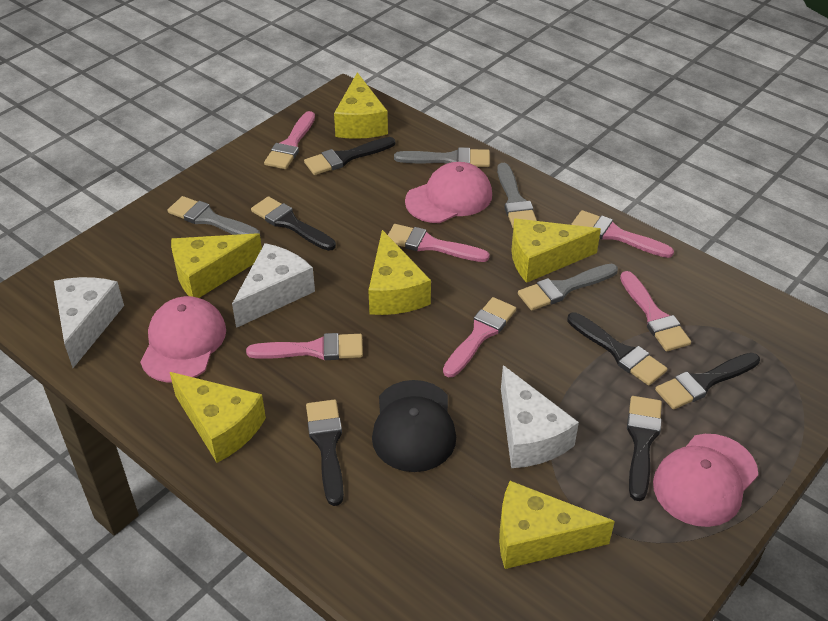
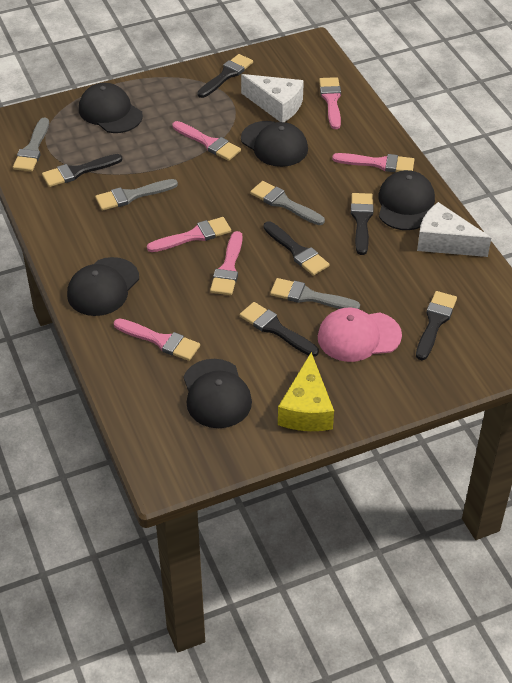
black cap: 1 -> 5
pink cap: 3 -> 1
white cheese: 3 -> 2
yellow cheese: 6 -> 1

